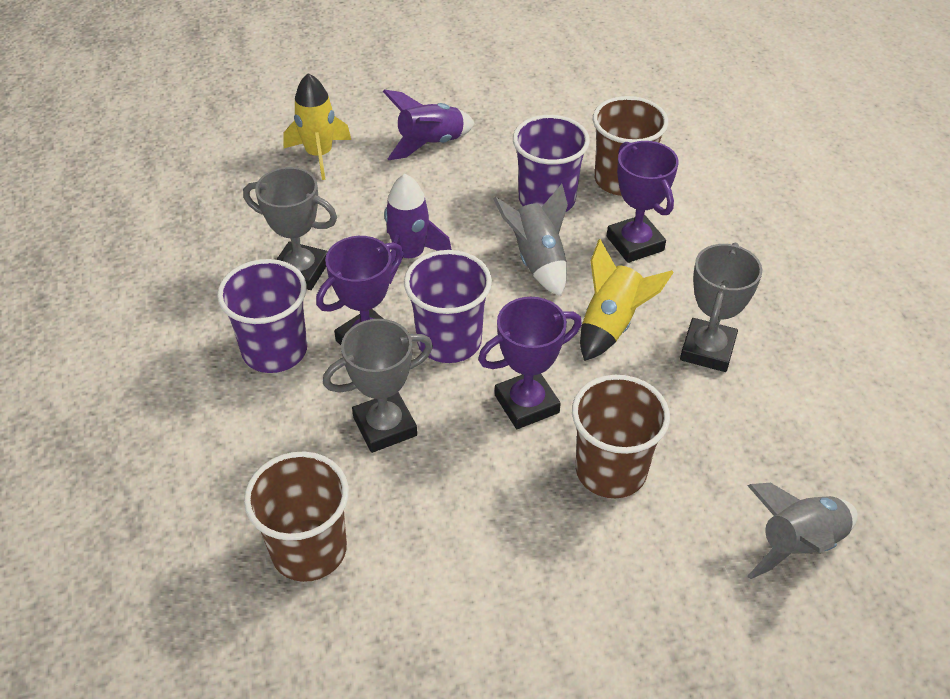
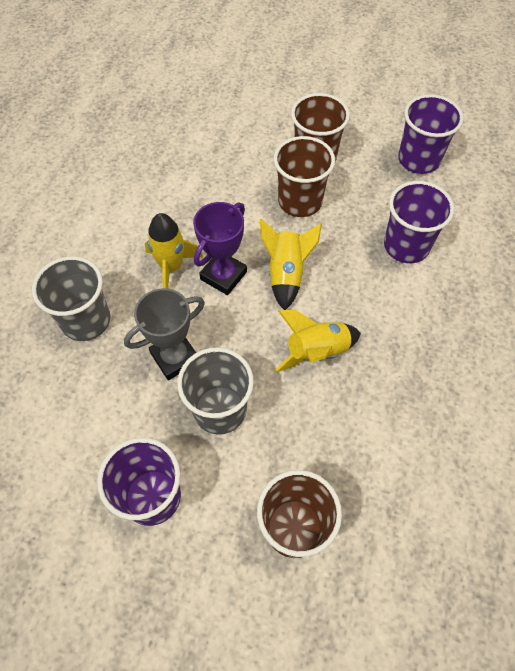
grey cup: 0 -> 2
grey rocket: 2 -> 0
grey trophy: 3 -> 1
purple rocket: 2 -> 0
purple trophy: 3 -> 1
yellow rocket: 2 -> 3

